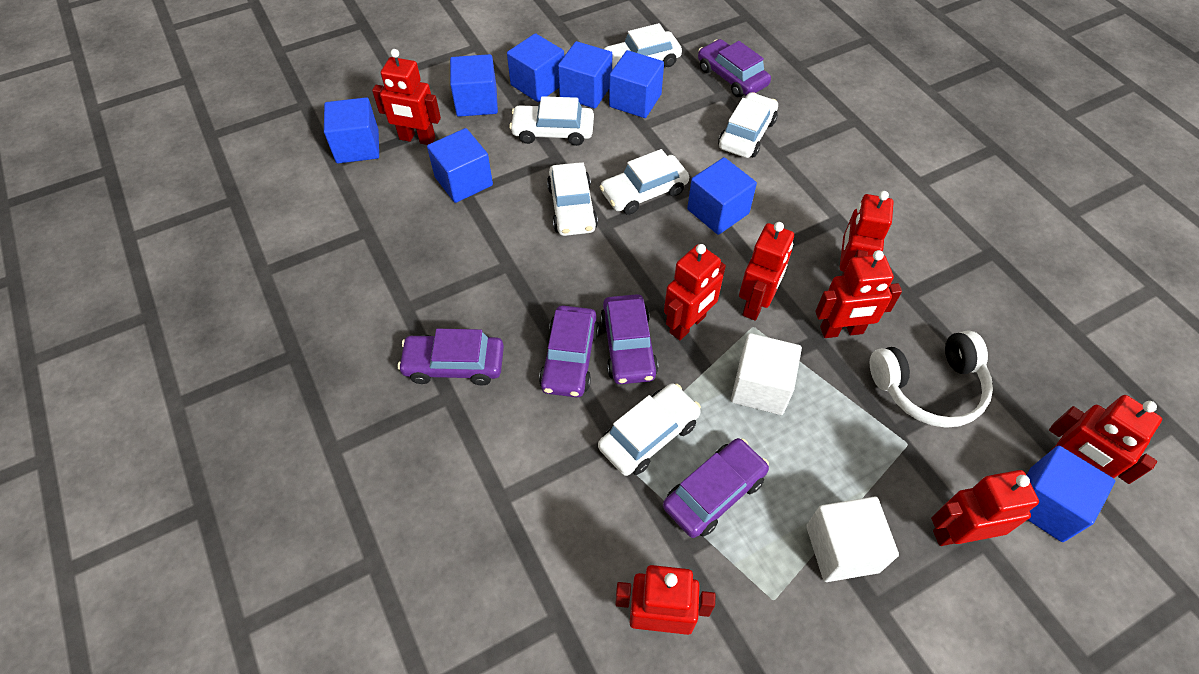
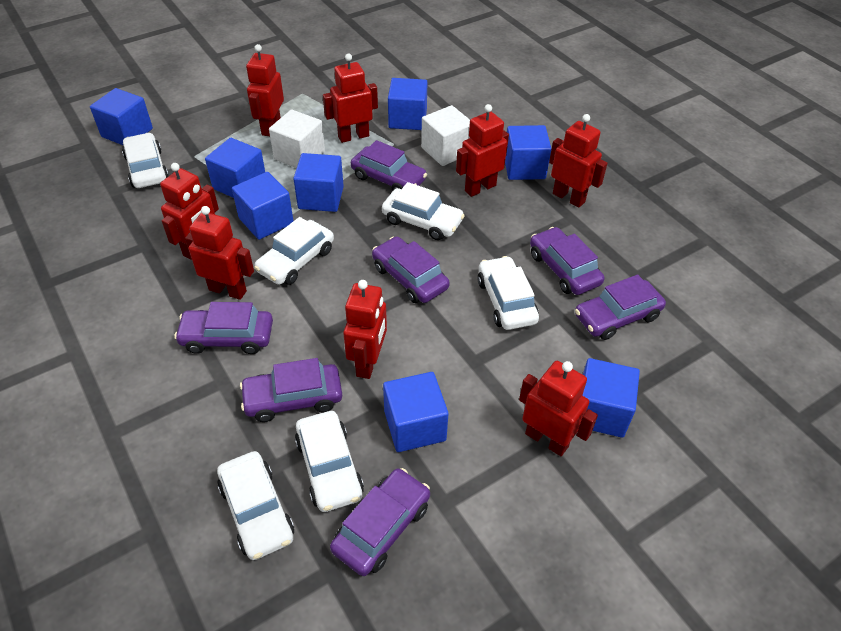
purple car: 5 -> 7
white headphones: 1 -> 0

